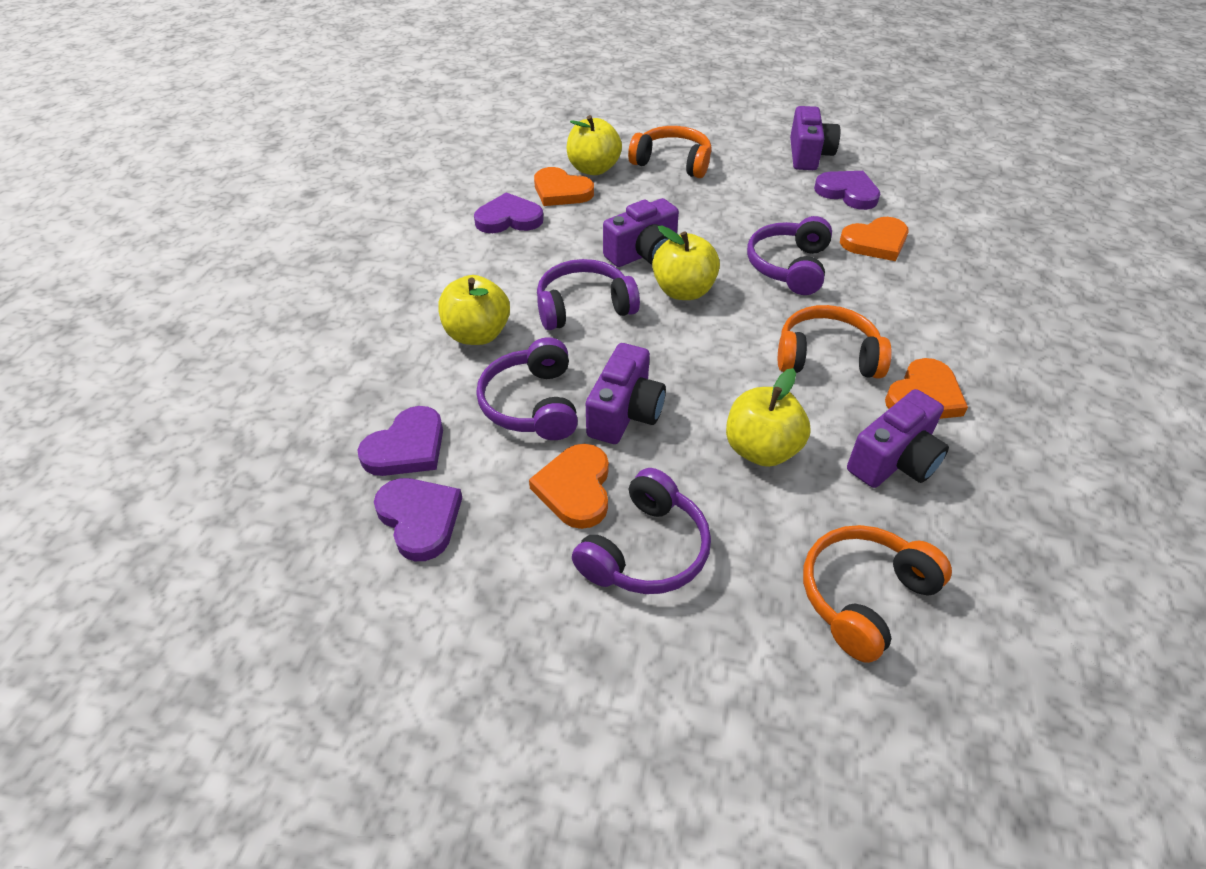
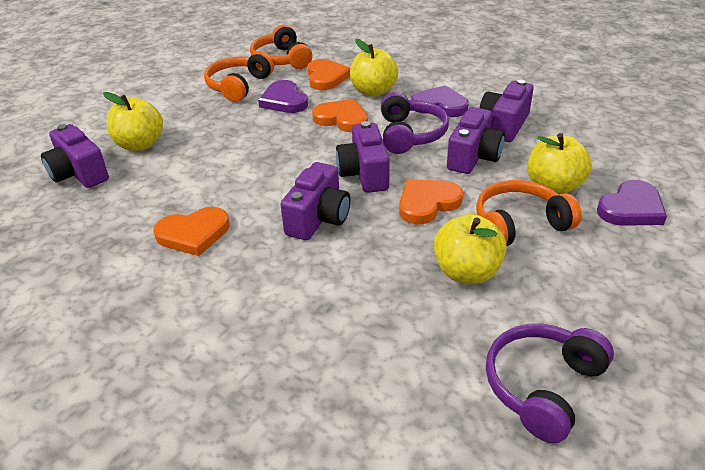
purple camera: 4 -> 5
purple headphones: 4 -> 2
purple heart: 4 -> 3

